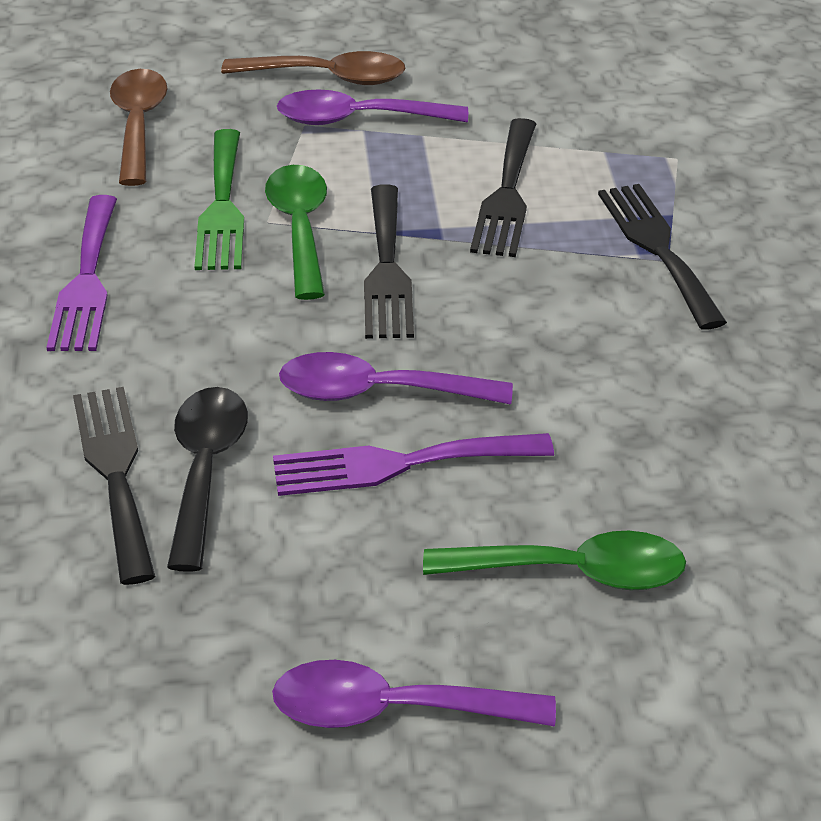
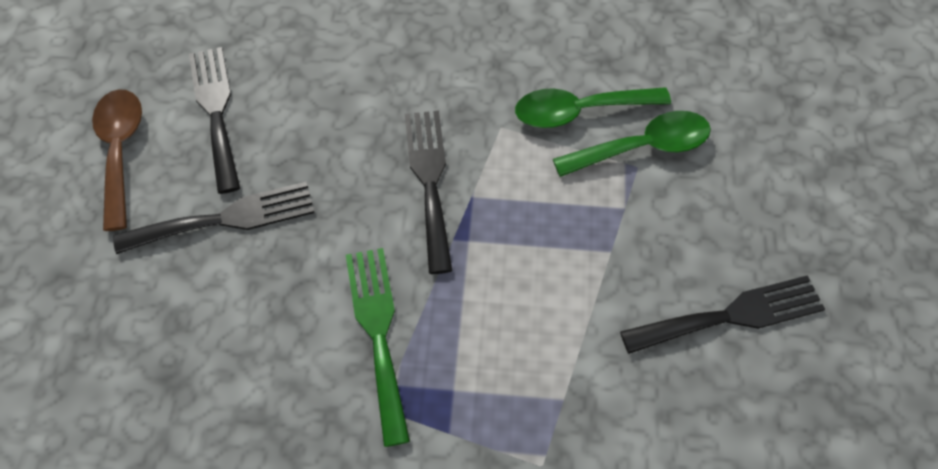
black spoon: 1 -> 0
brown spoon: 2 -> 1
purple fork: 2 -> 0
purple spoon: 3 -> 0

